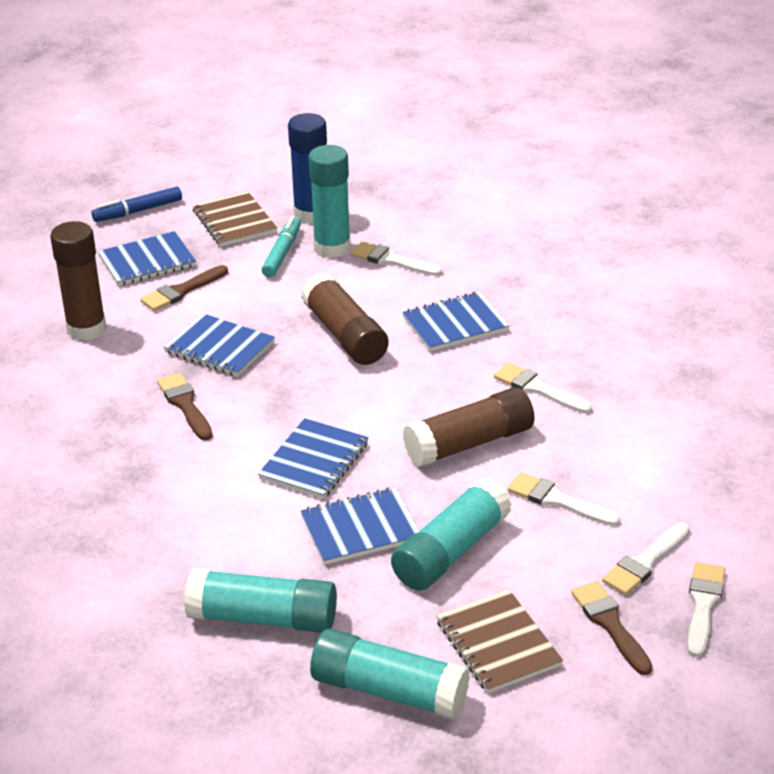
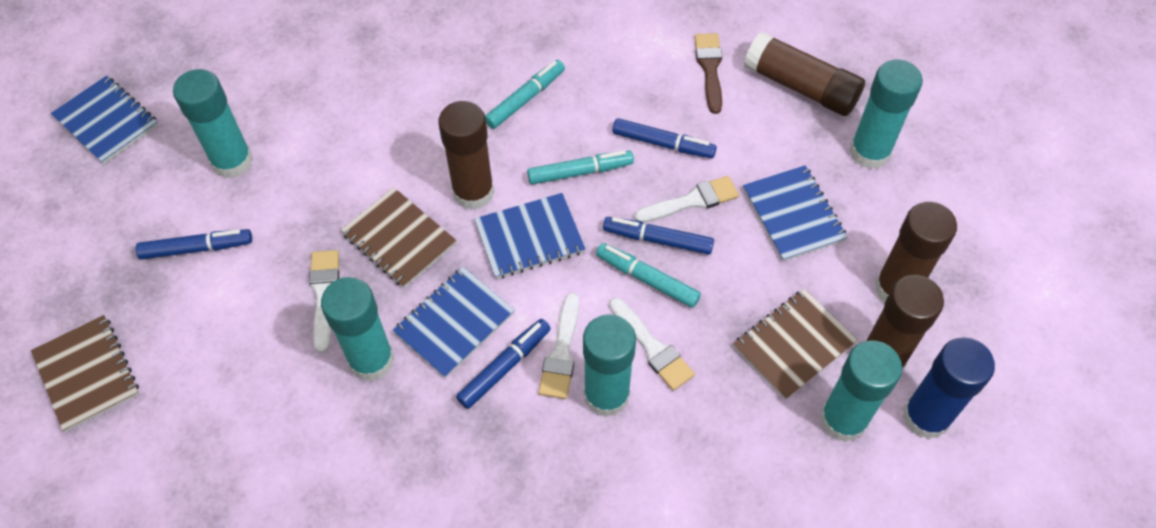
blue marker: 1 -> 4
blue notebook: 5 -> 4
brown brush: 3 -> 1
brown glue stick: 3 -> 4
brown notebook: 2 -> 3
turquoise glue stick: 4 -> 5
turquoise marker: 1 -> 3
white brush: 5 -> 4

